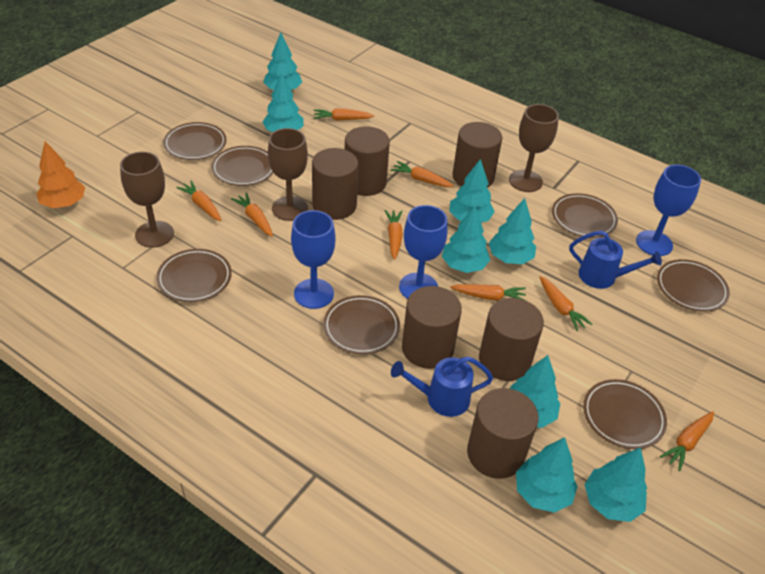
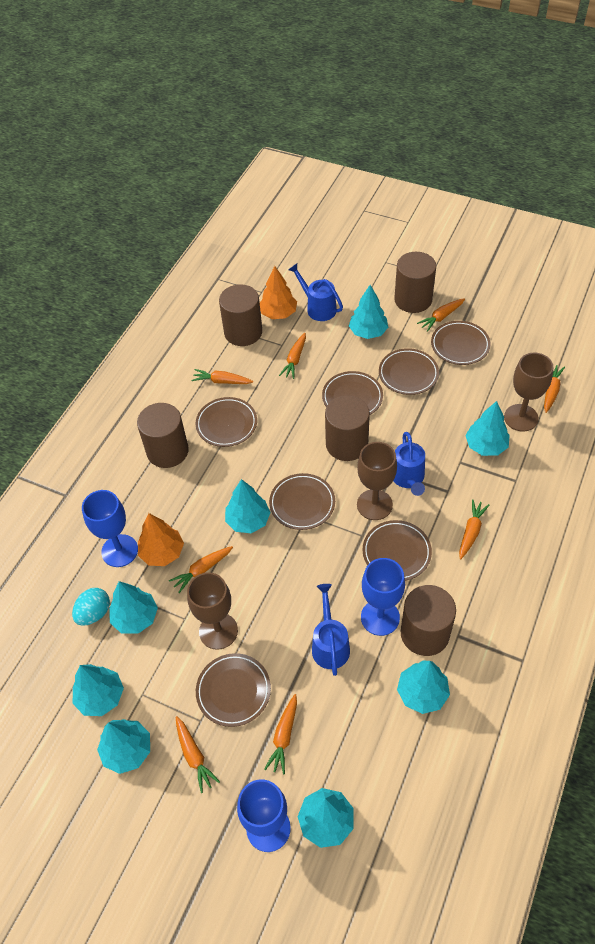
blue watering can: 2 -> 3
brown cylinder: 6 -> 5
orange tree: 1 -> 2
turquoise egg: 0 -> 1

